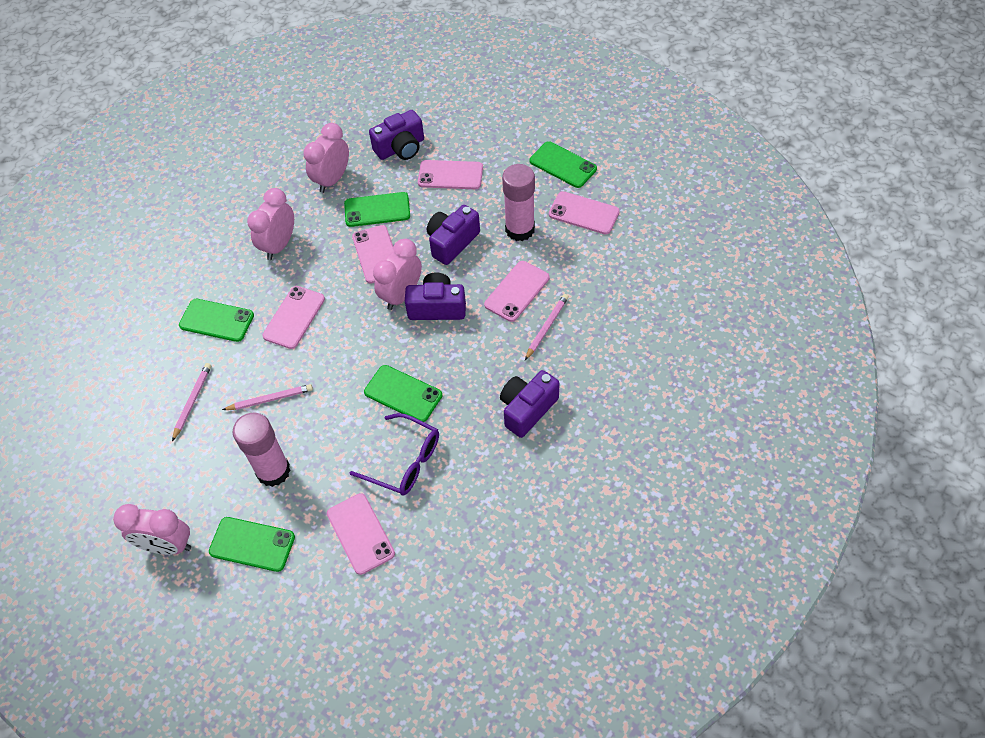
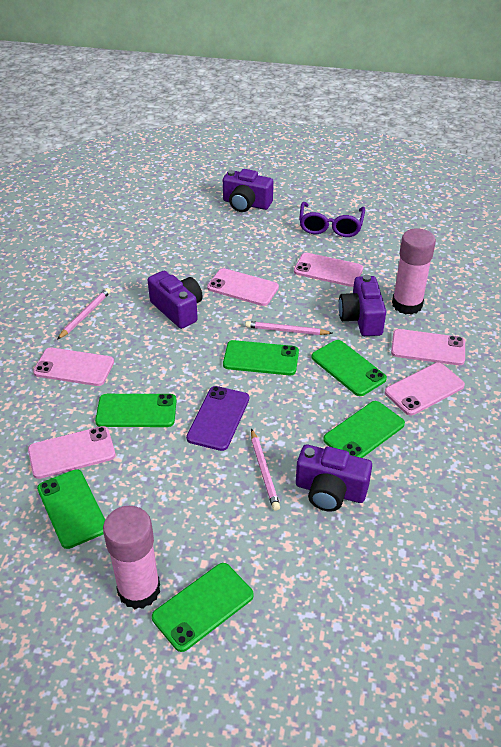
green phone: 5 -> 6
pink clock: 4 -> 0
purple phone: 0 -> 1

